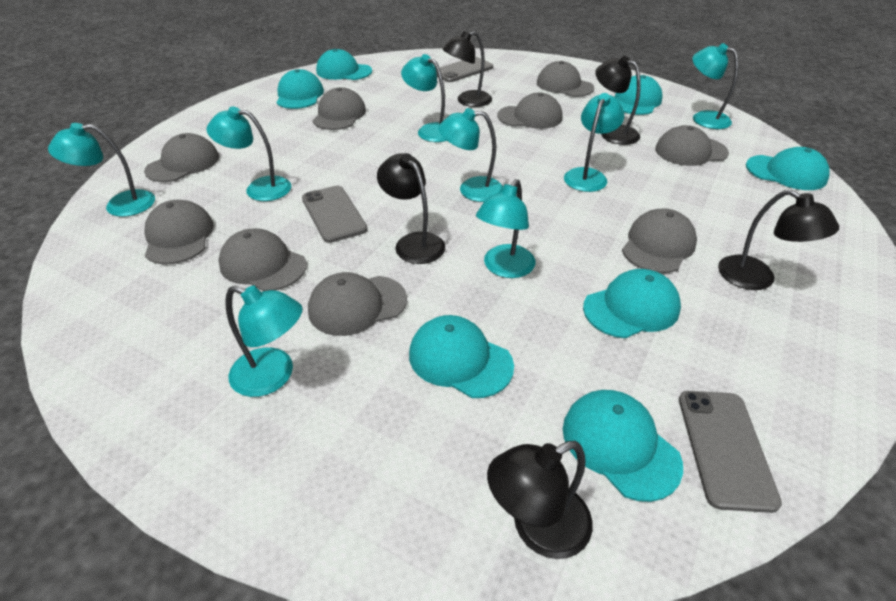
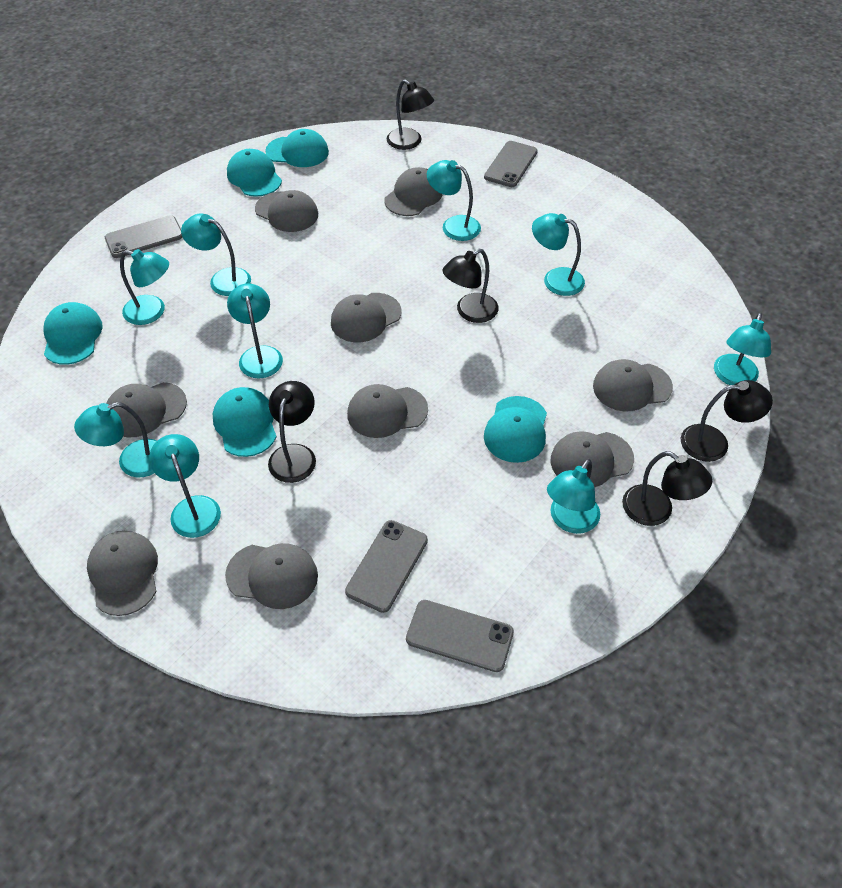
grey phone: 3 -> 4
turquoise cap: 7 -> 5
turquoise lamp: 8 -> 9

